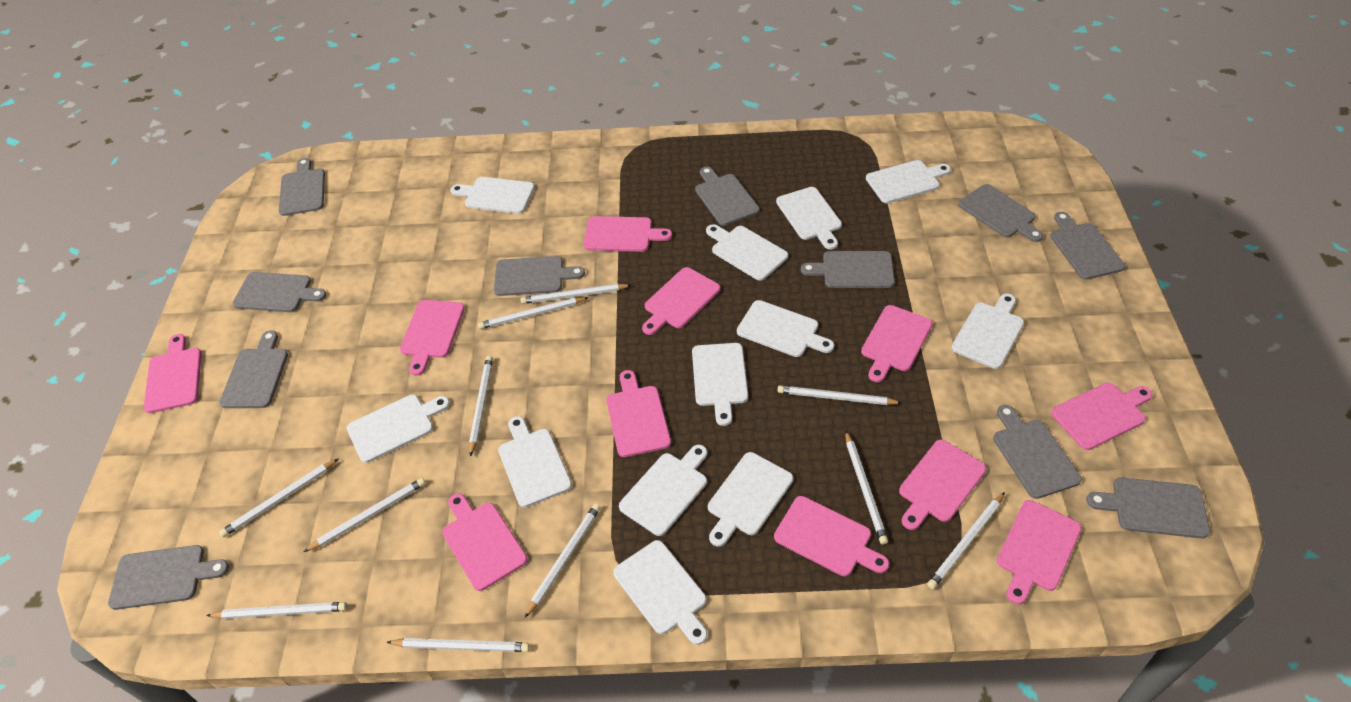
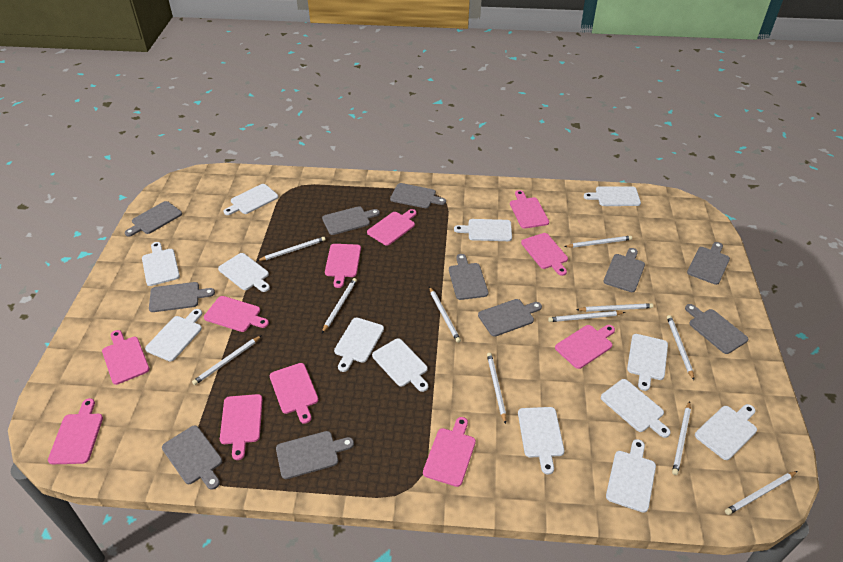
white cutting board: 12 -> 13

